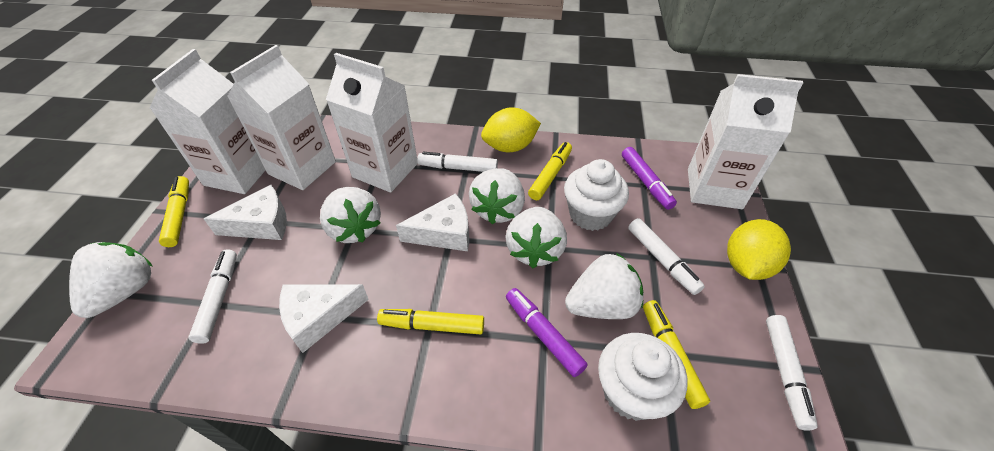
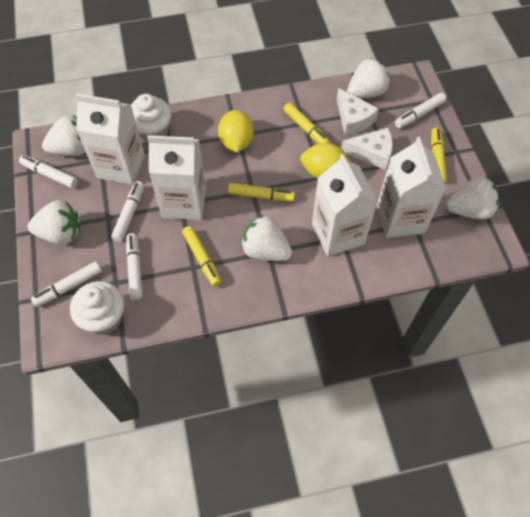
purple marker: 2 -> 0
white cheese: 3 -> 2
white marker: 4 -> 5

